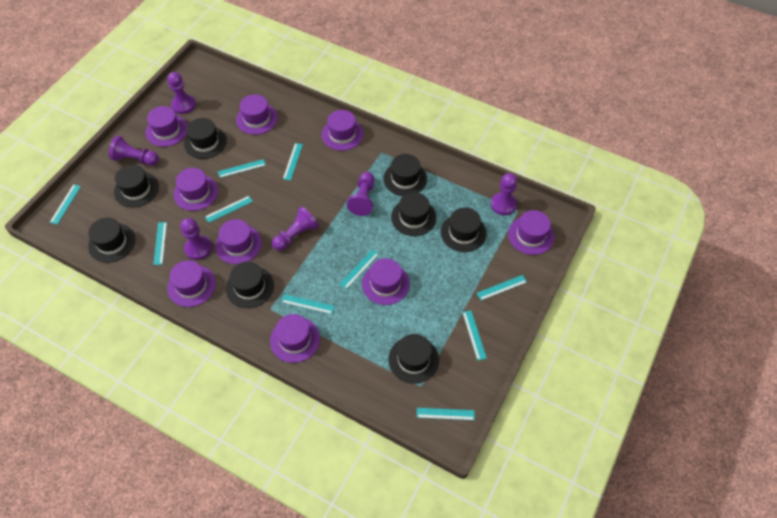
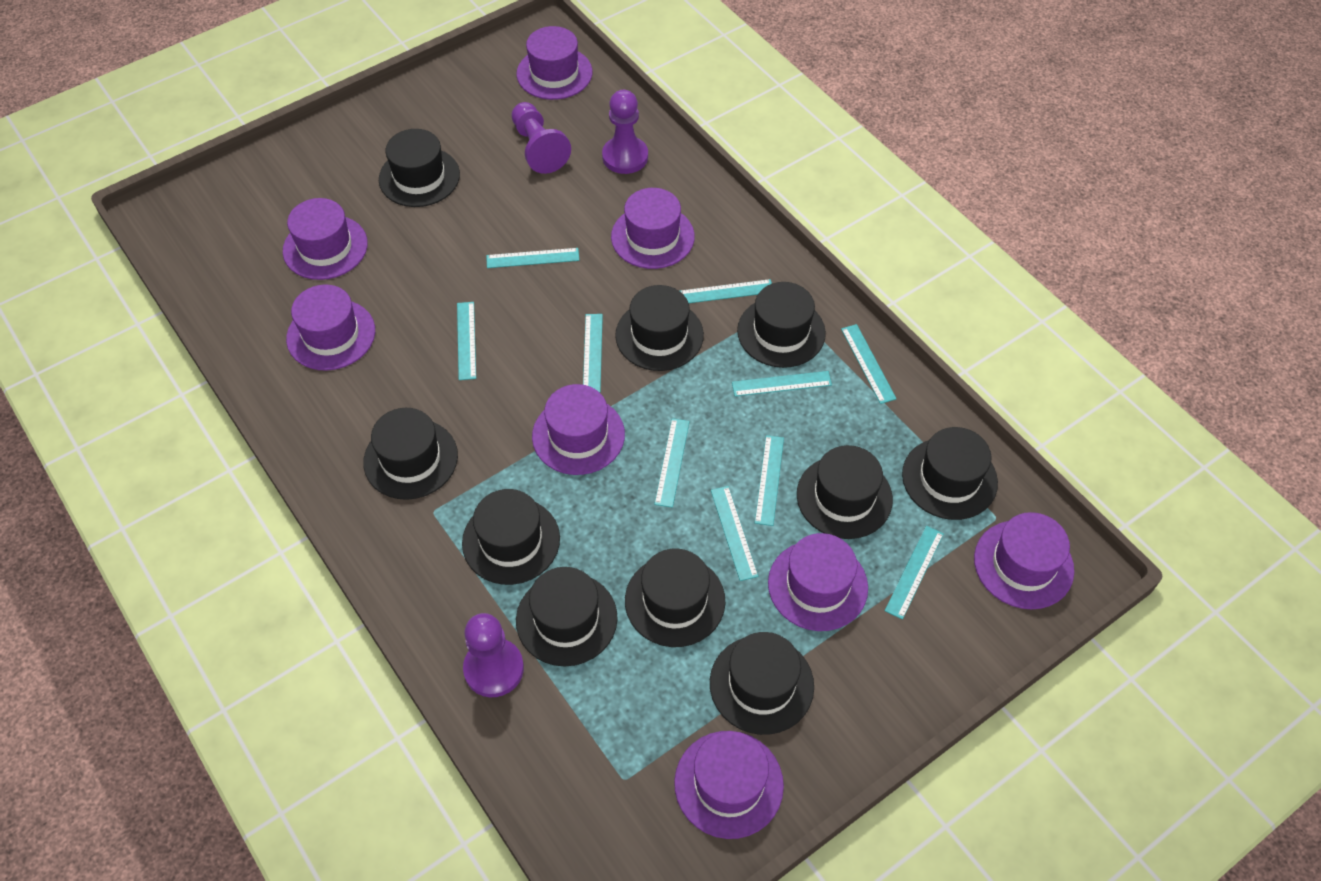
black hat: 8 -> 10
purple hat: 9 -> 8
purple pawn: 6 -> 3

